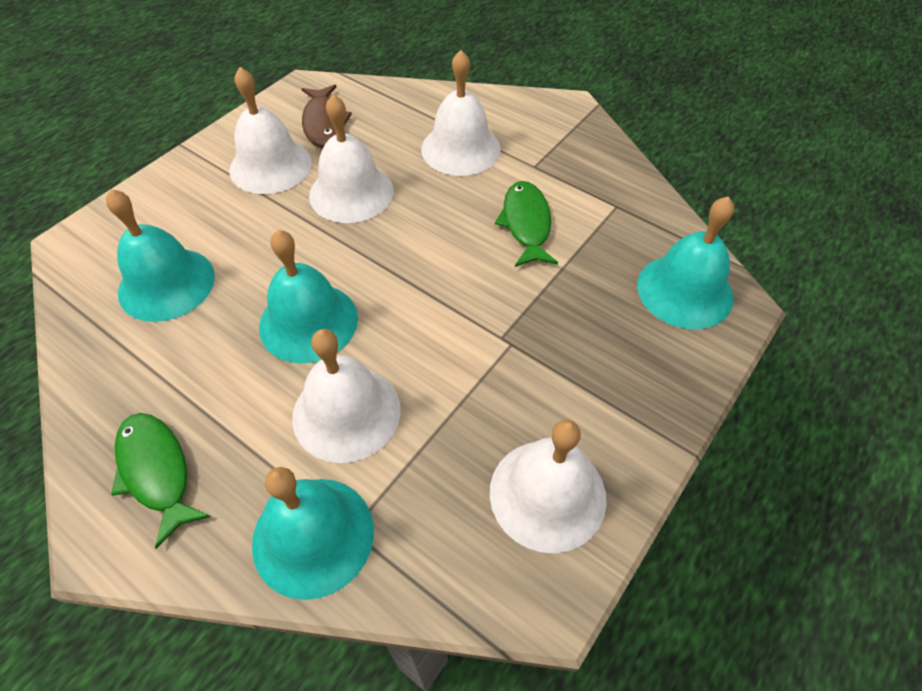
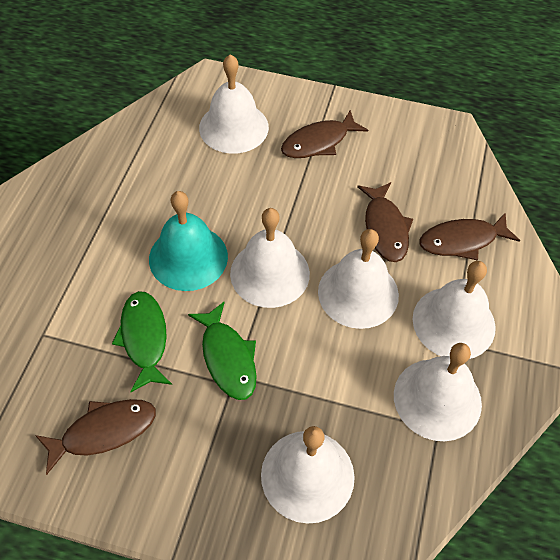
brown fish: 1 -> 4
turquoise bell: 4 -> 1
white bell: 5 -> 6

